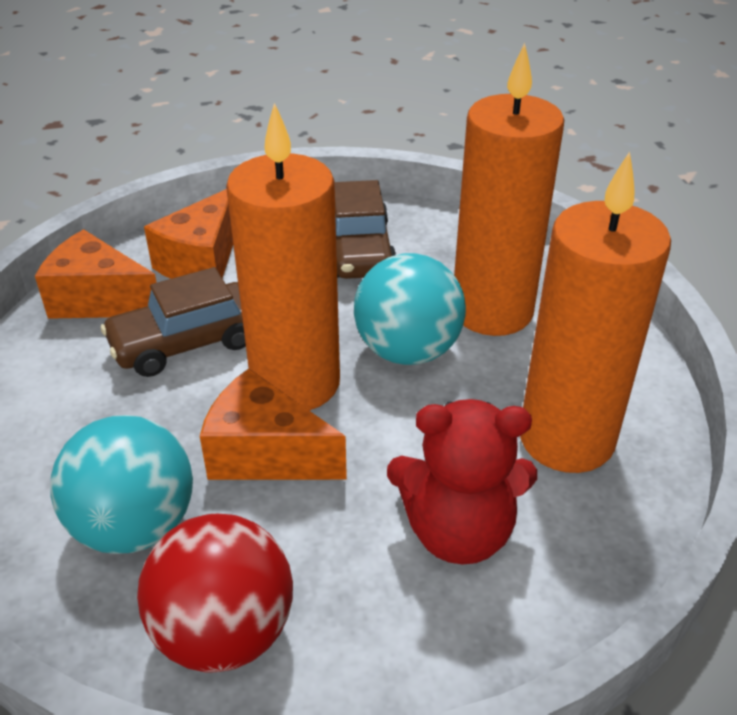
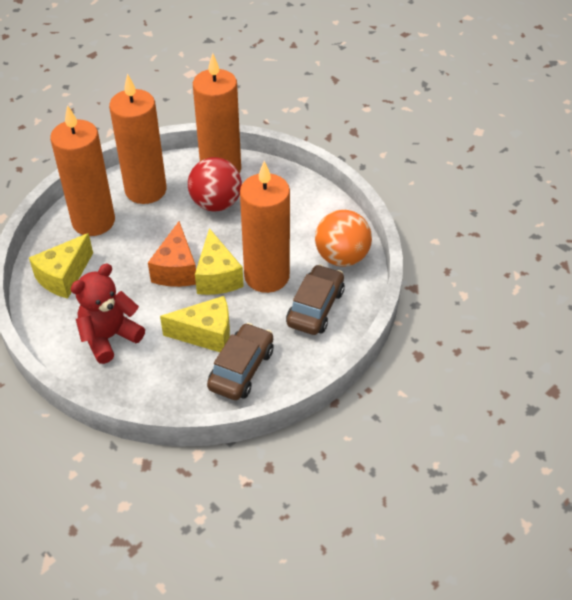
orange ball: 0 -> 1
orange candle: 3 -> 4
orange cheese: 3 -> 1
turquoise ball: 2 -> 0
yellow cheese: 0 -> 3

